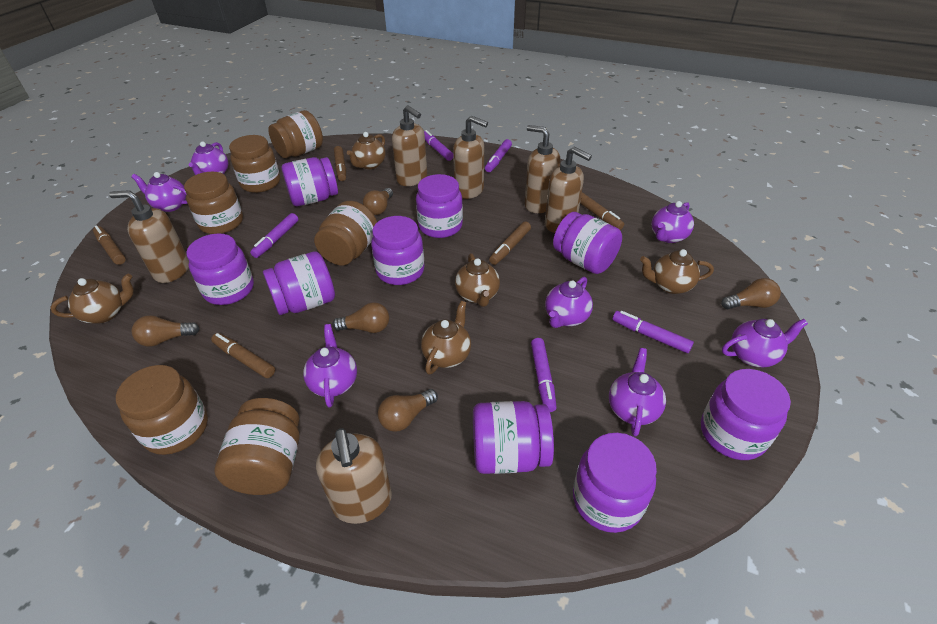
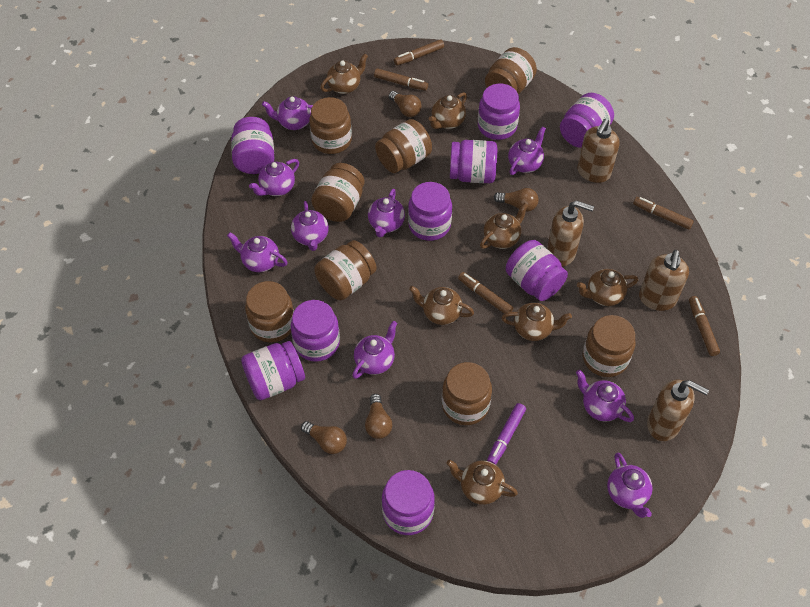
brown jar: 6 -> 8
brown light bulb: 5 -> 4
brown soap dispenser: 6 -> 4
brown teapot: 5 -> 7
purple marker: 5 -> 1
purple teapot: 7 -> 9

